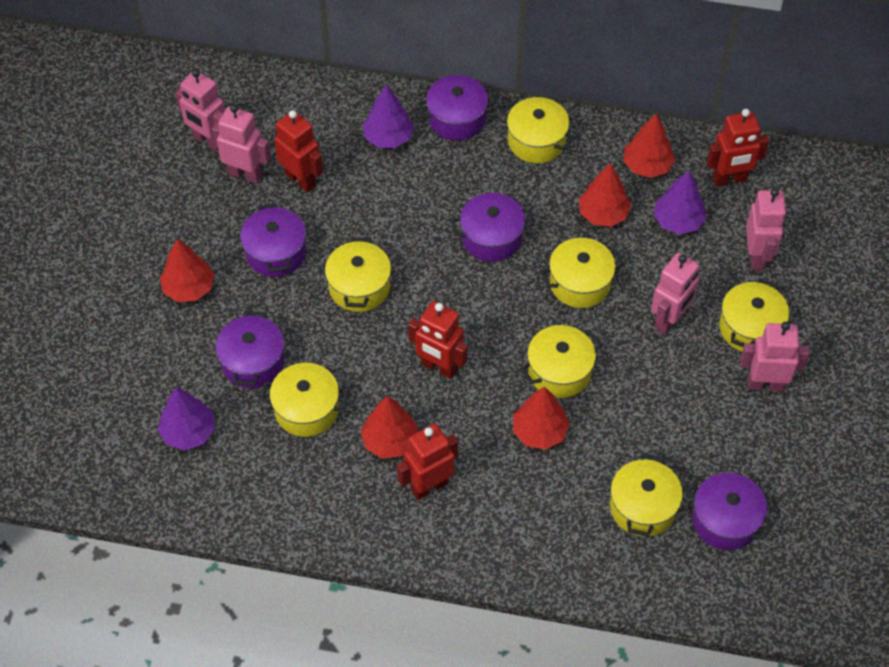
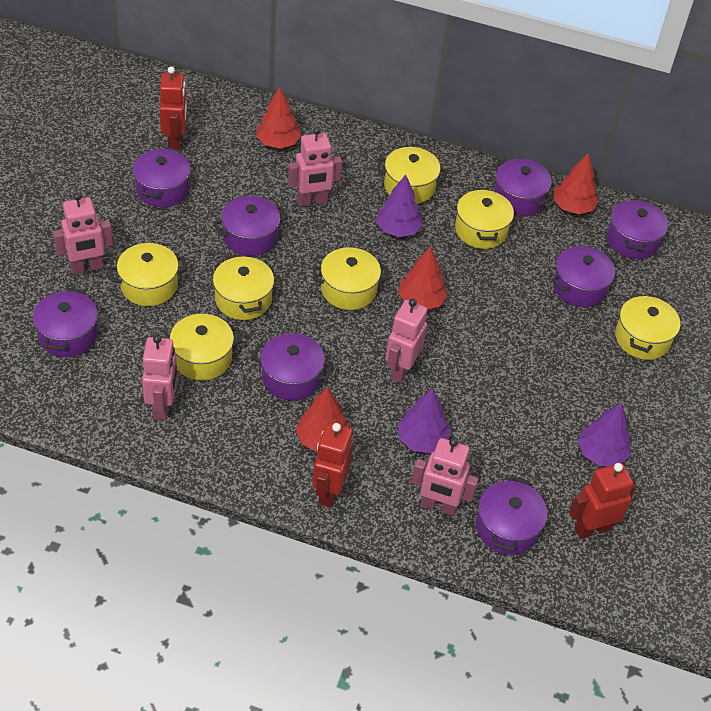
purple pot: 5 -> 8
red robot: 4 -> 3
red tree: 5 -> 4

